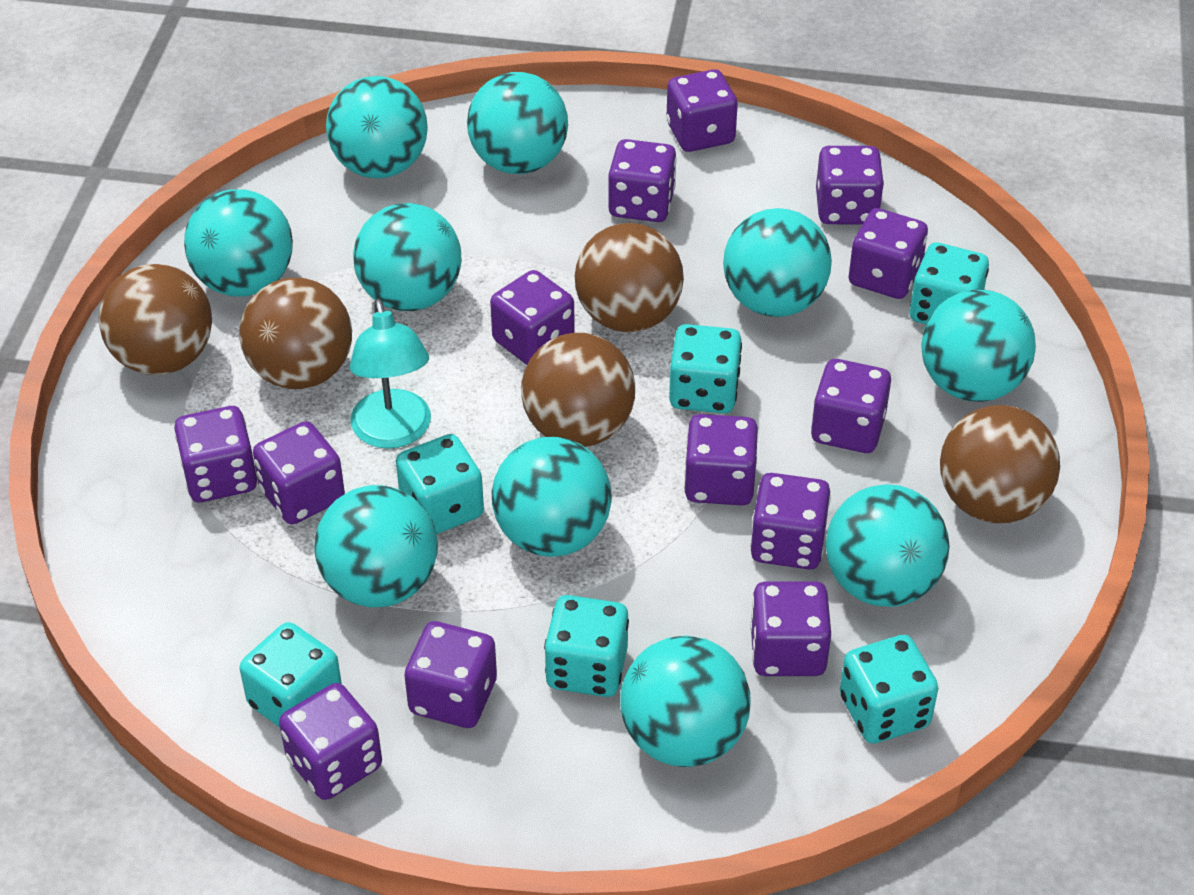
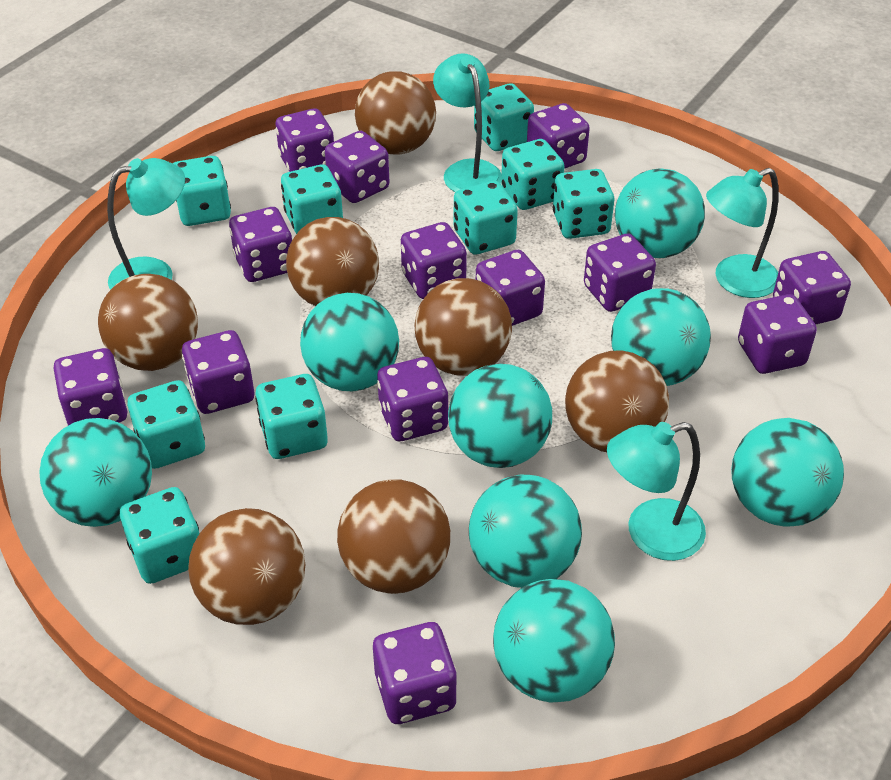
brown ball: 5 -> 7
turquoise ball: 10 -> 8
turquoise dice: 6 -> 9
turquoise lamp: 1 -> 4

